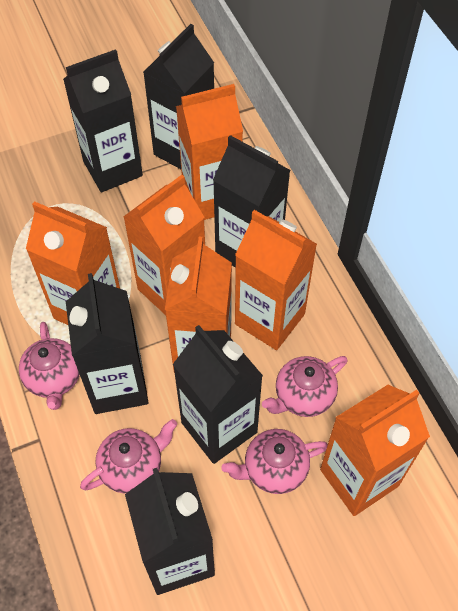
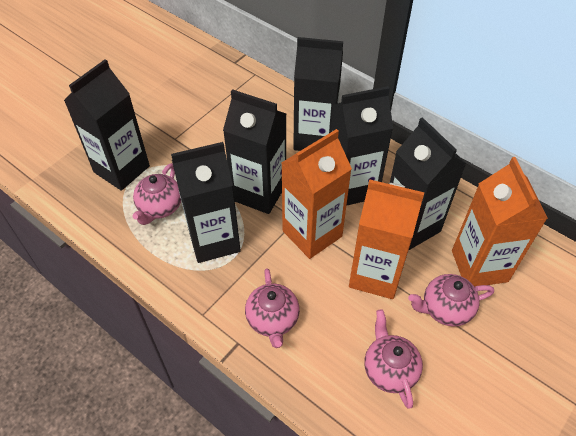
orange carton: 6 -> 3

